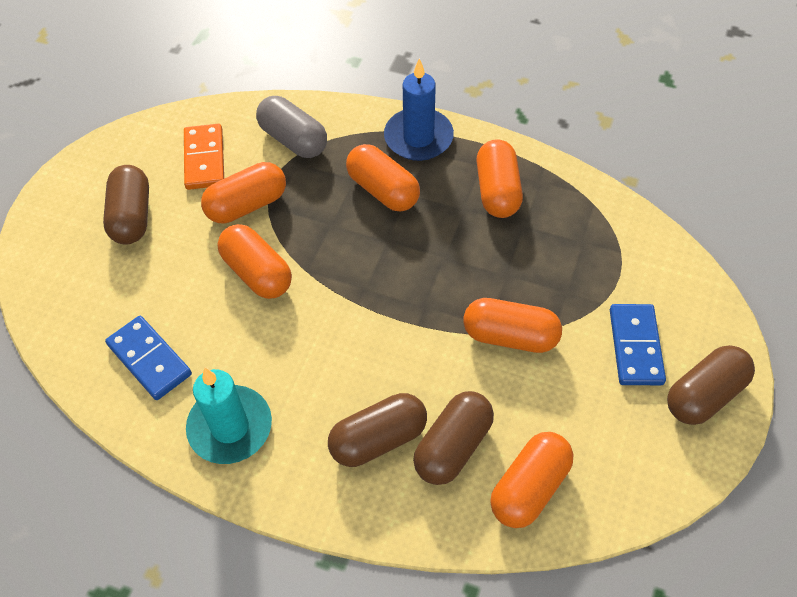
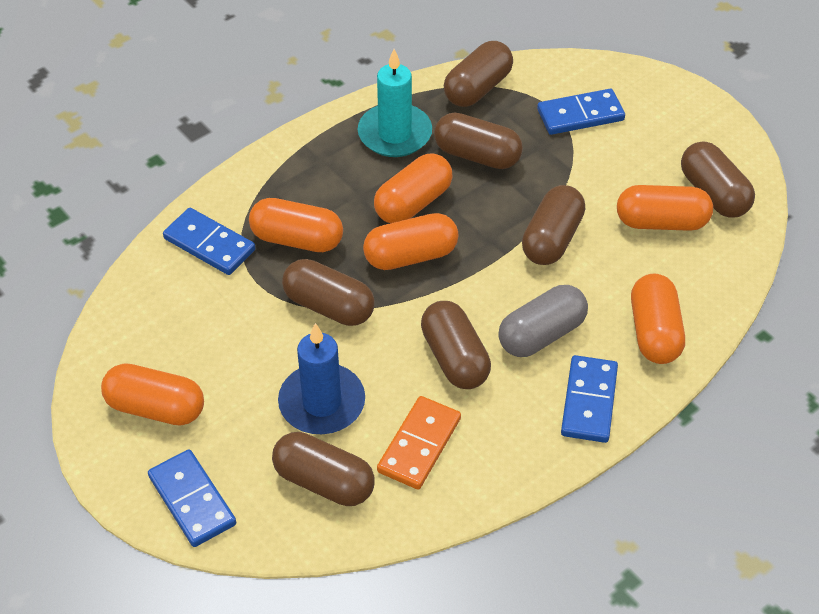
blue domino: 2 -> 4
brown capsule: 4 -> 7

